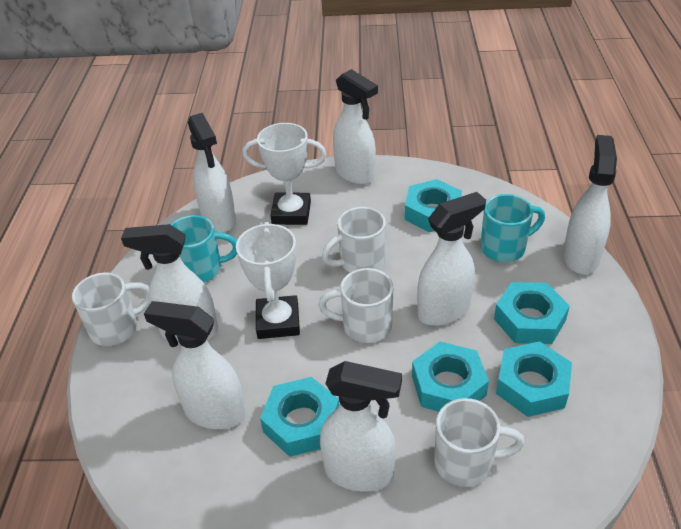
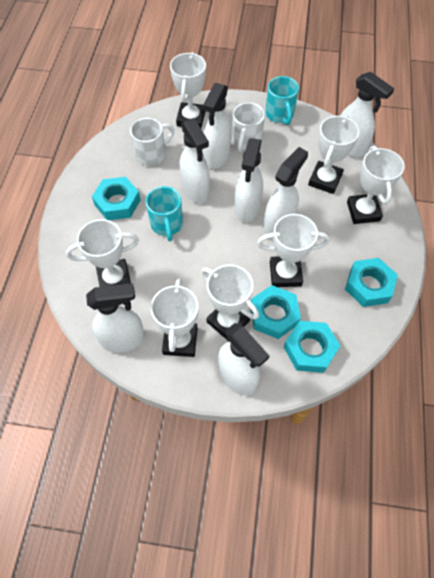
turquoise nut: 5 -> 4
white mug: 4 -> 2
white trophy: 2 -> 7

